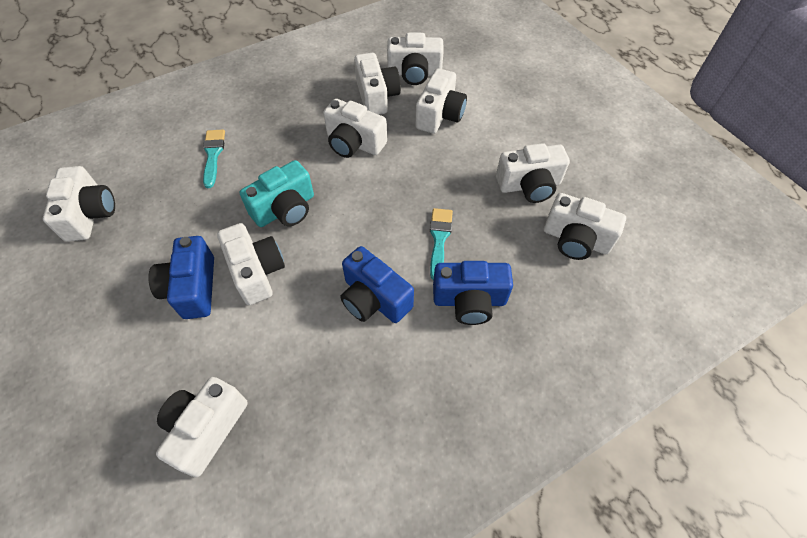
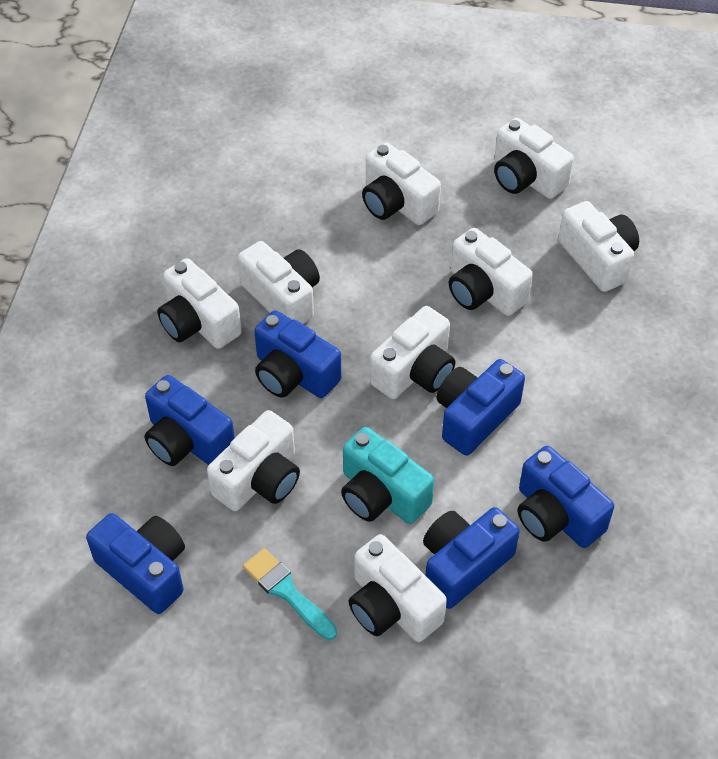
blue camera: 3 -> 6
turquoise brush: 2 -> 1

